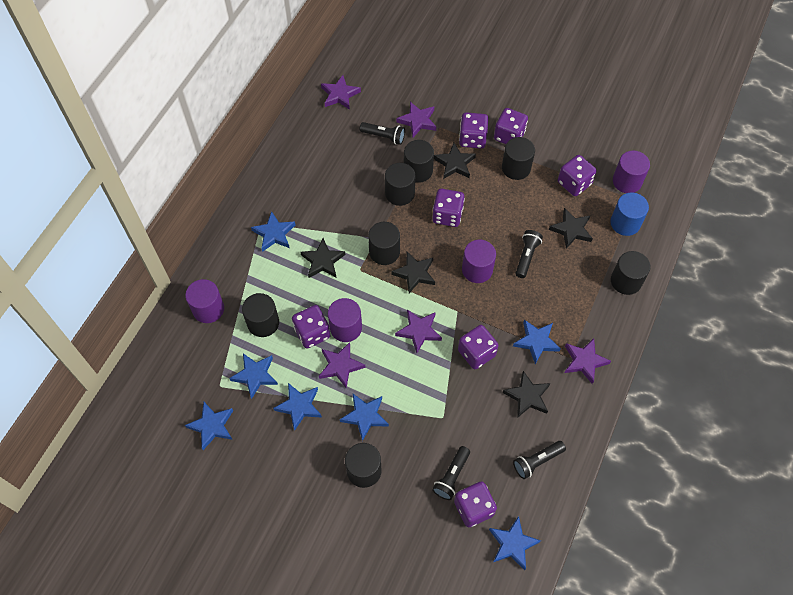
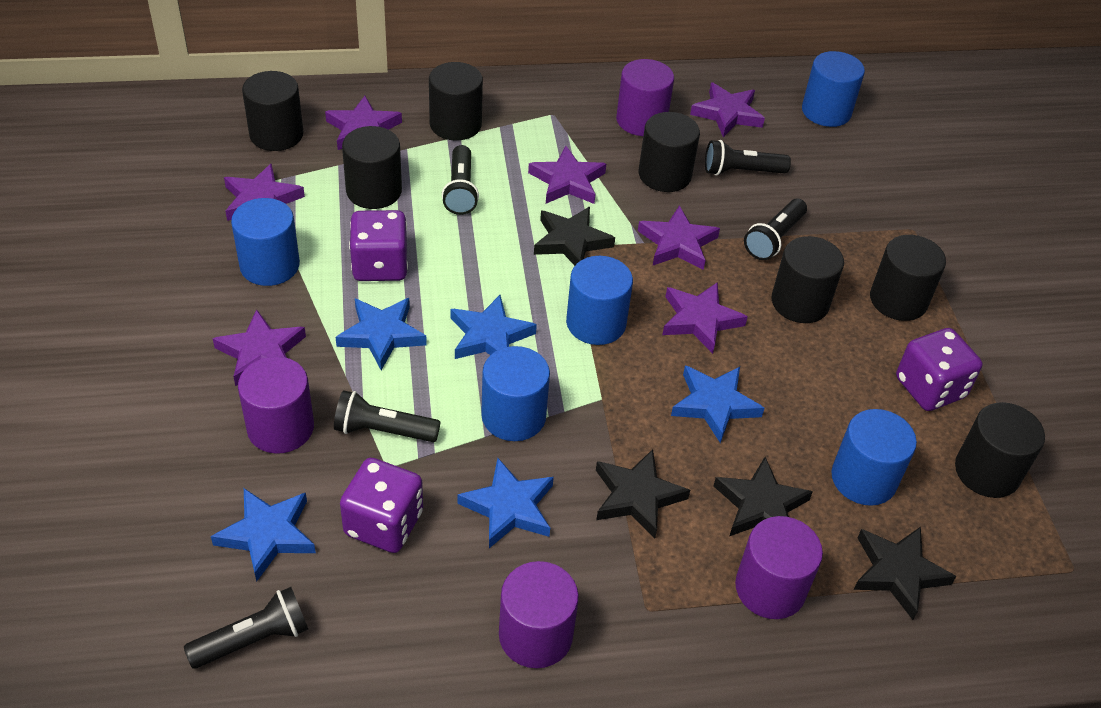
black flashlight: 4 -> 5
black star: 5 -> 4
blue cylinder: 1 -> 5
blue star: 7 -> 5
purple dice: 7 -> 3
purple star: 5 -> 7

